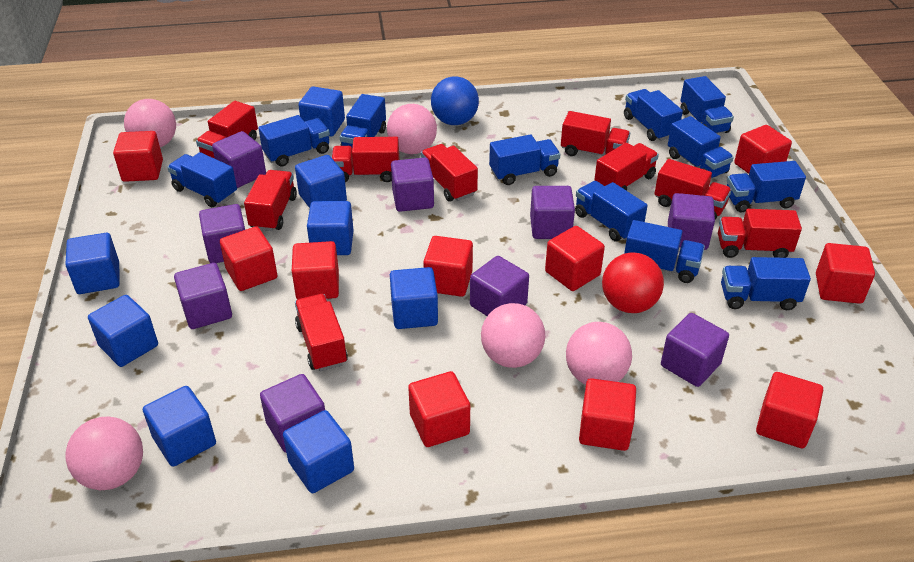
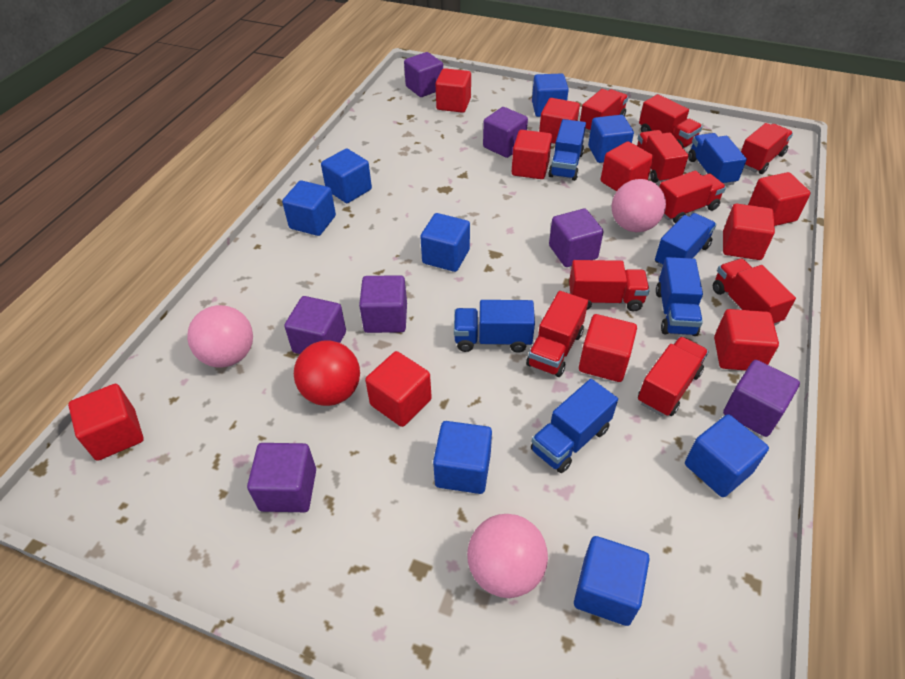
blue ball: 1 -> 0
blue truck: 11 -> 6
pink ball: 5 -> 3
purple cube: 9 -> 7

